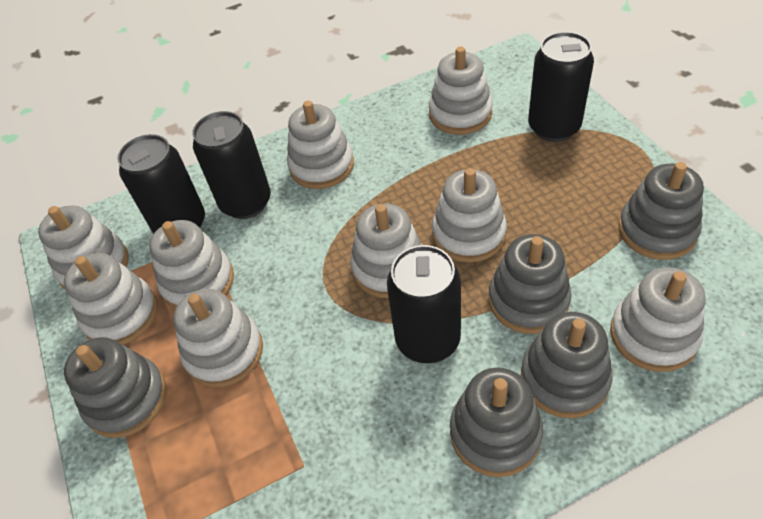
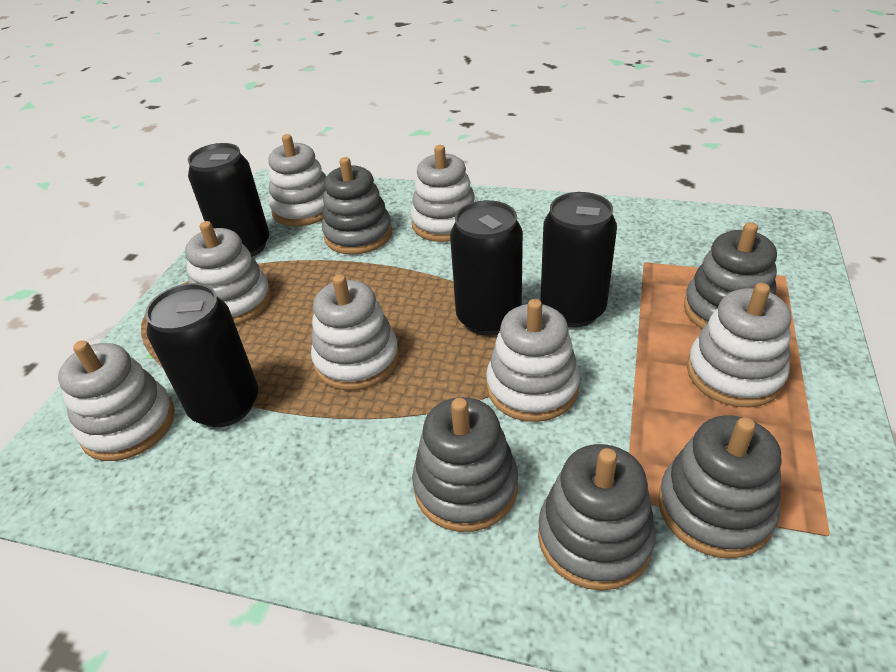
white stacking toy: 9 -> 7

